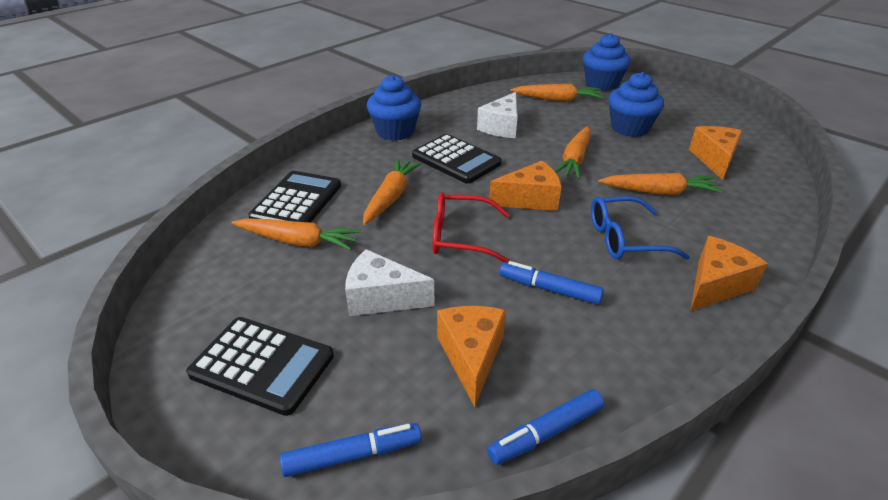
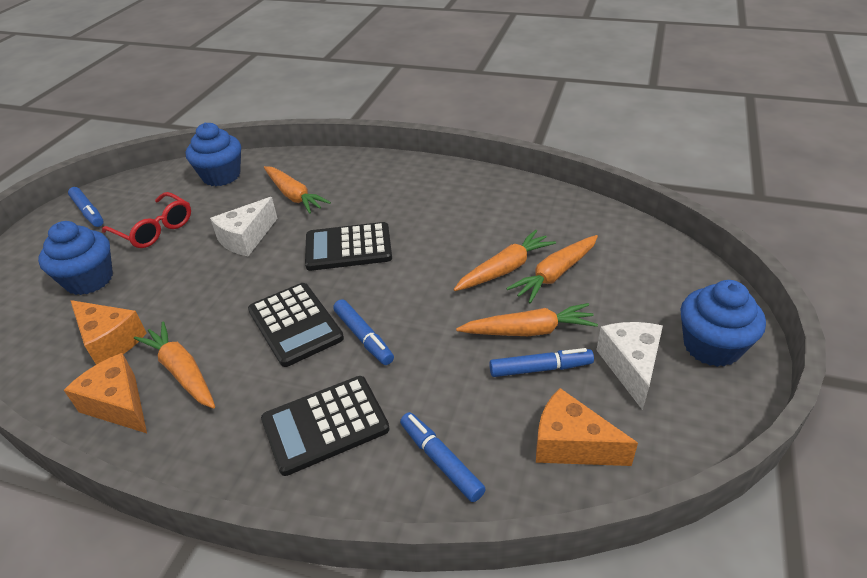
blue glasses: 1 -> 0
blue marker: 3 -> 4
orange cheese: 4 -> 3

